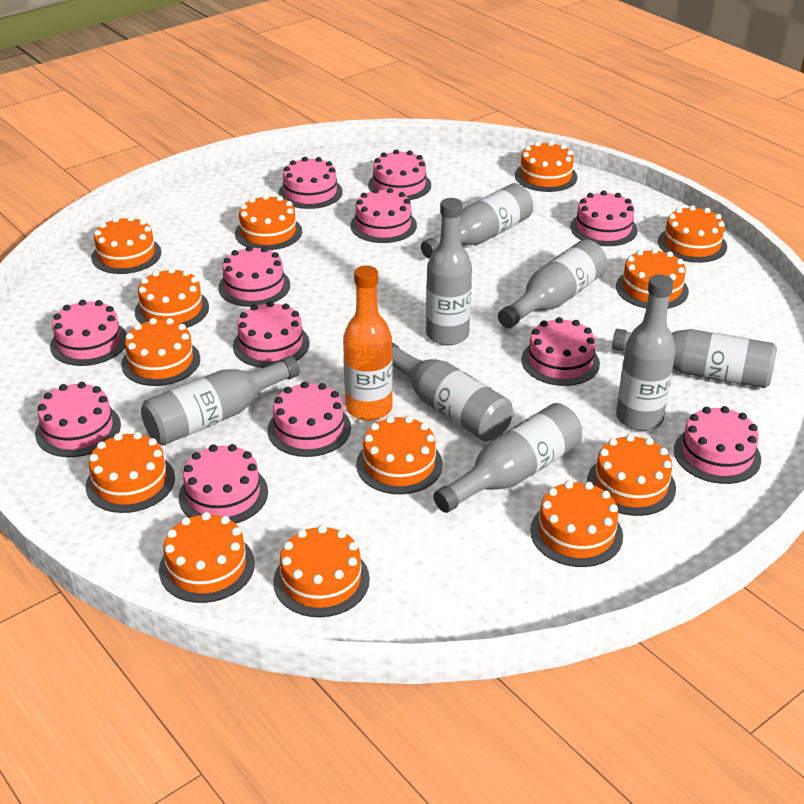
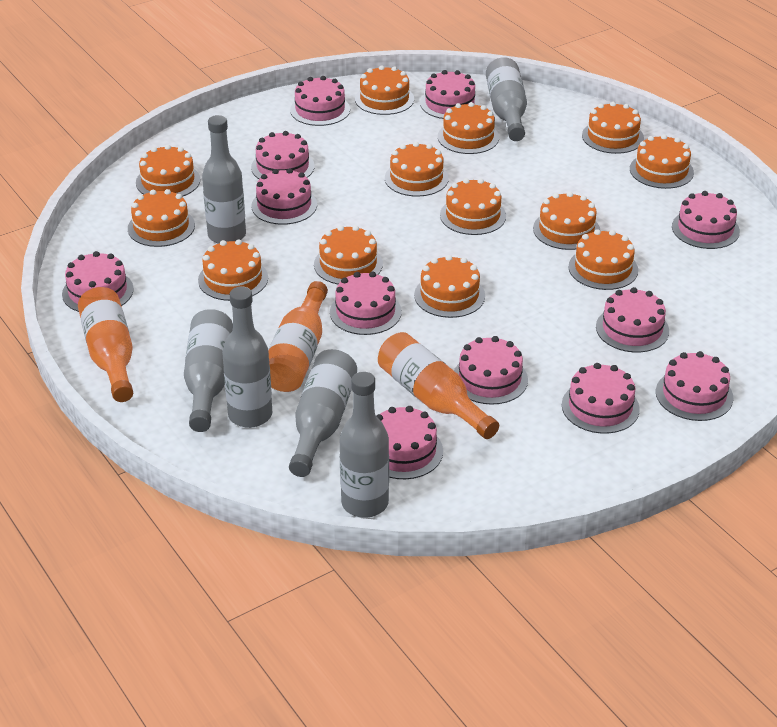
grey bottle: 8 -> 6
orange bottle: 1 -> 3

